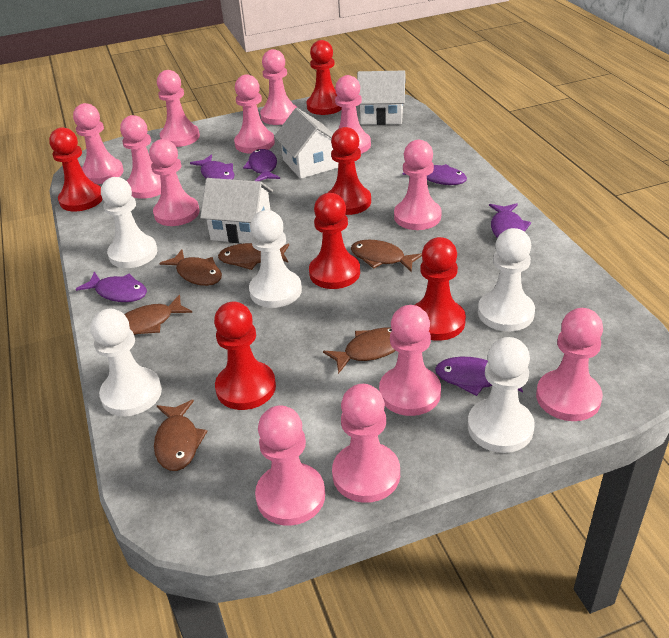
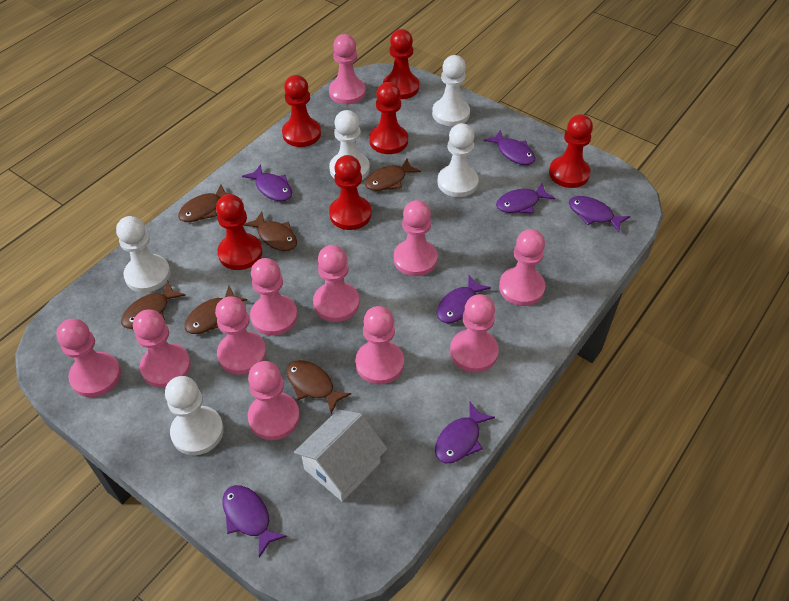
pink pawn: 12 -> 11
purple fish: 6 -> 7
white house: 3 -> 1

